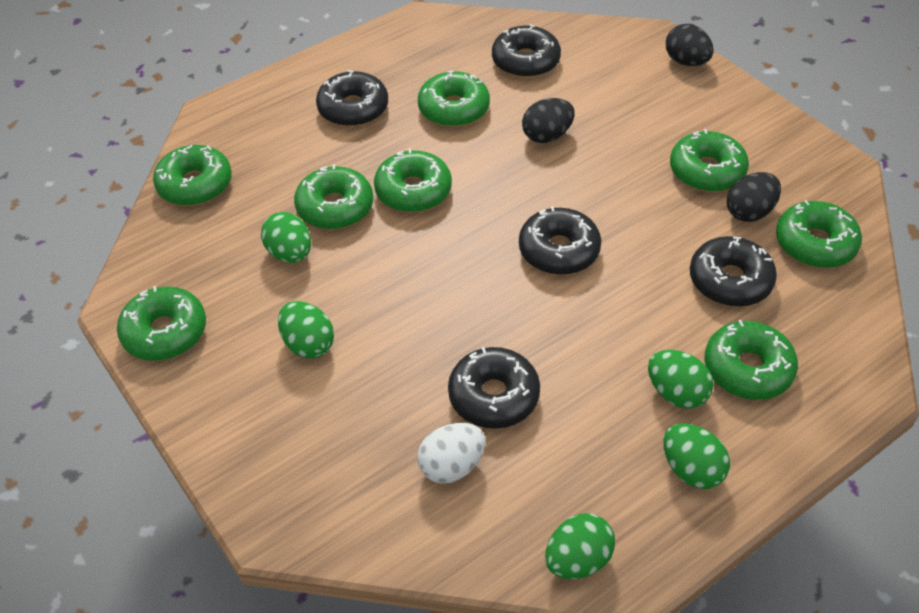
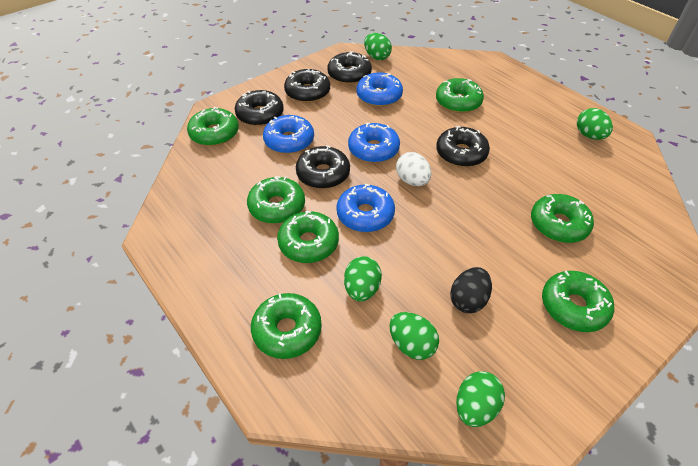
black egg: 3 -> 1
blue donut: 0 -> 4
green donut: 8 -> 7

